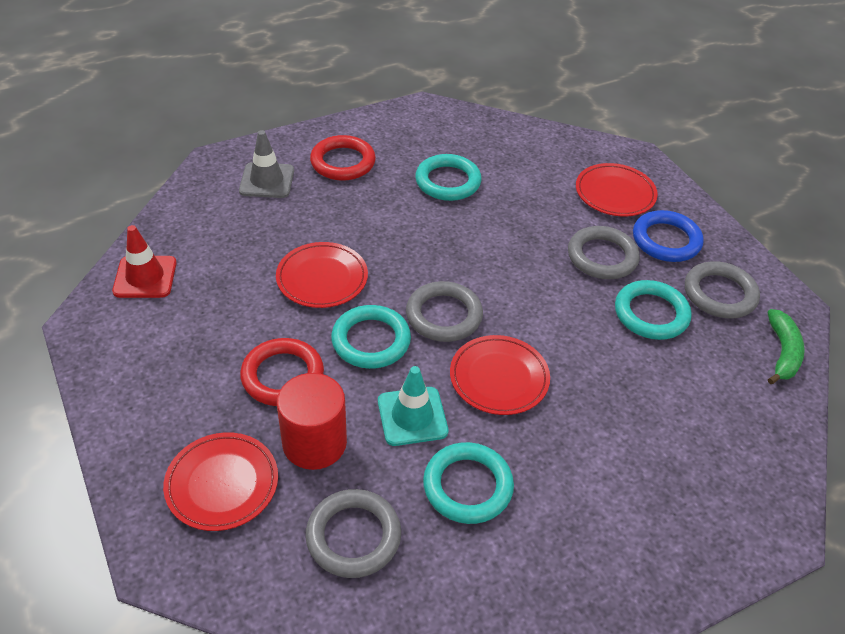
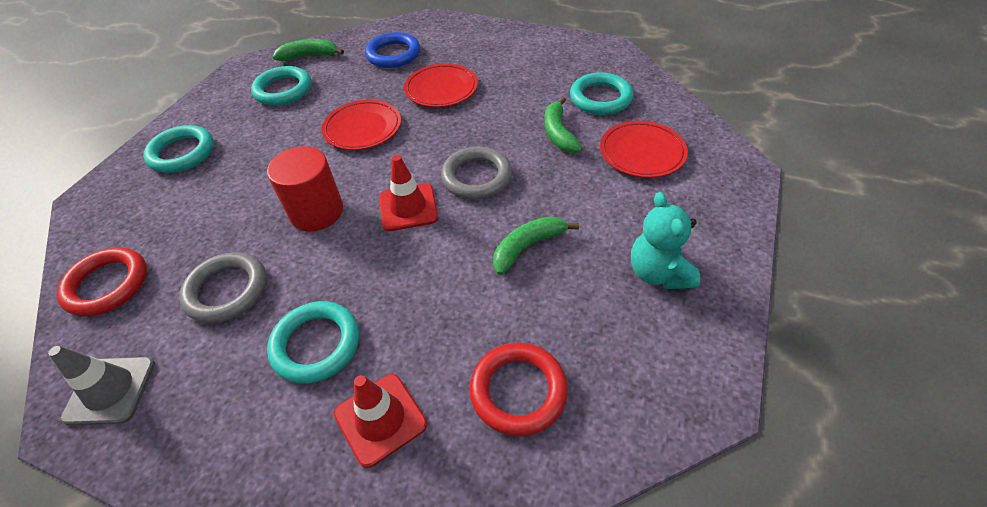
green banana: 1 -> 3
grey ring: 4 -> 2
red plate: 4 -> 3
red traffic cone: 1 -> 2
turquoise teddy bear: 0 -> 1
turquoise traffic cone: 1 -> 0

